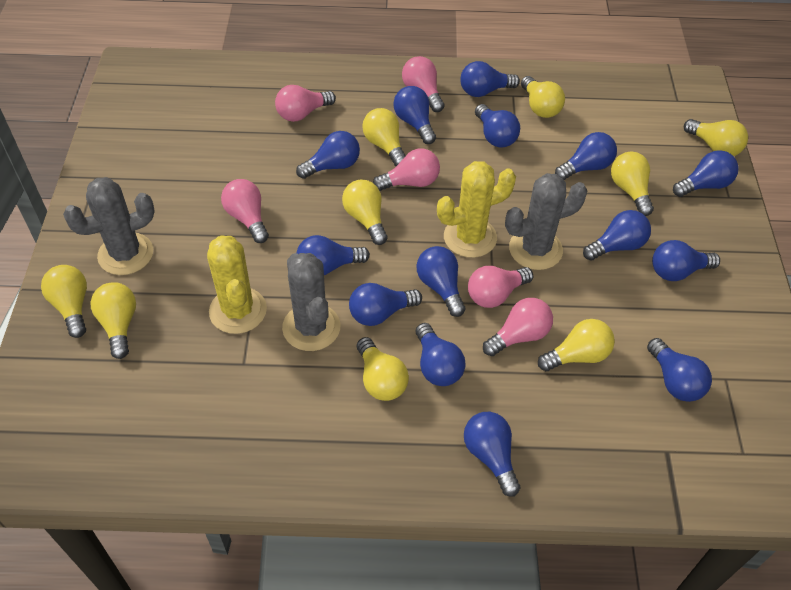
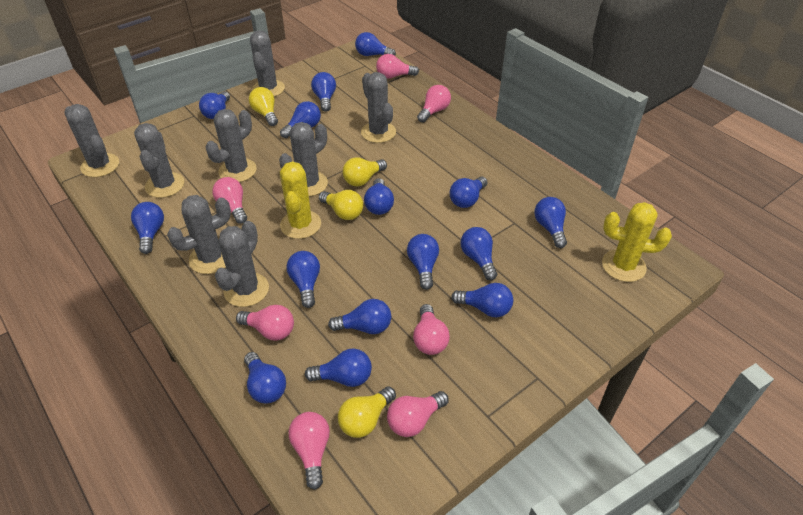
blue light bulb: 14 -> 15
grey cactus: 3 -> 8
pink light bulb: 6 -> 7
yellow light bulb: 9 -> 4

